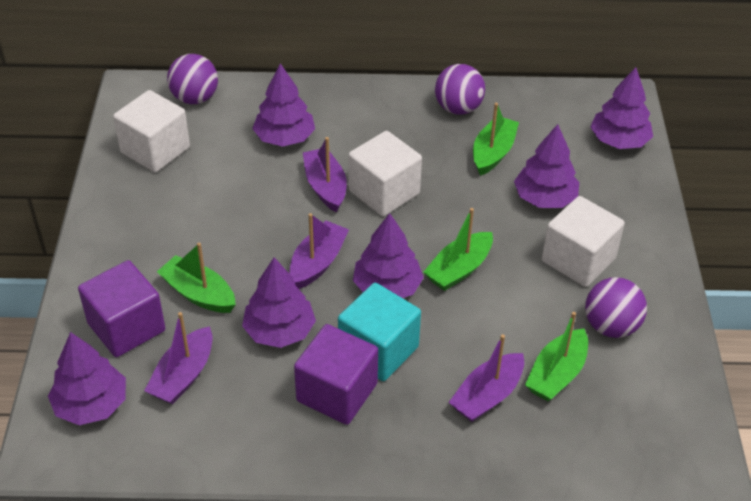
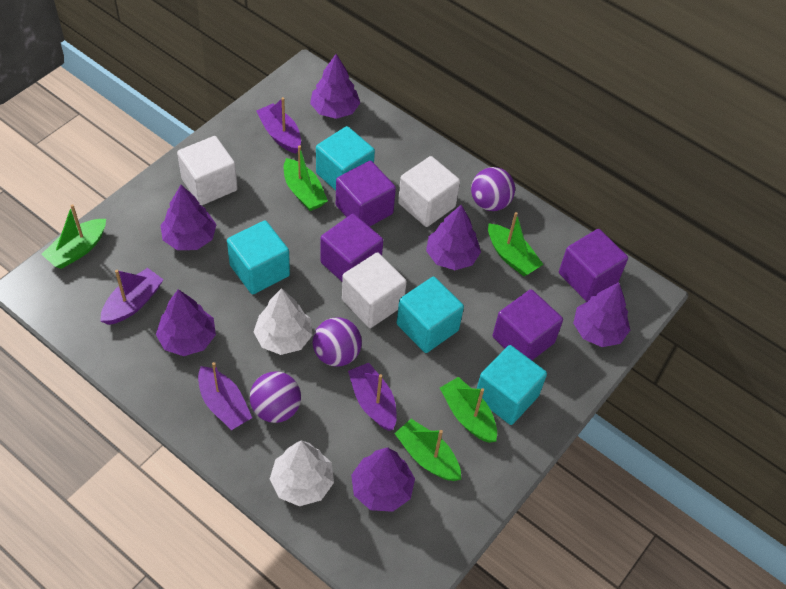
green boat: 4 -> 5
purple cube: 2 -> 4
turquoise cube: 1 -> 4
white tree: 0 -> 2

